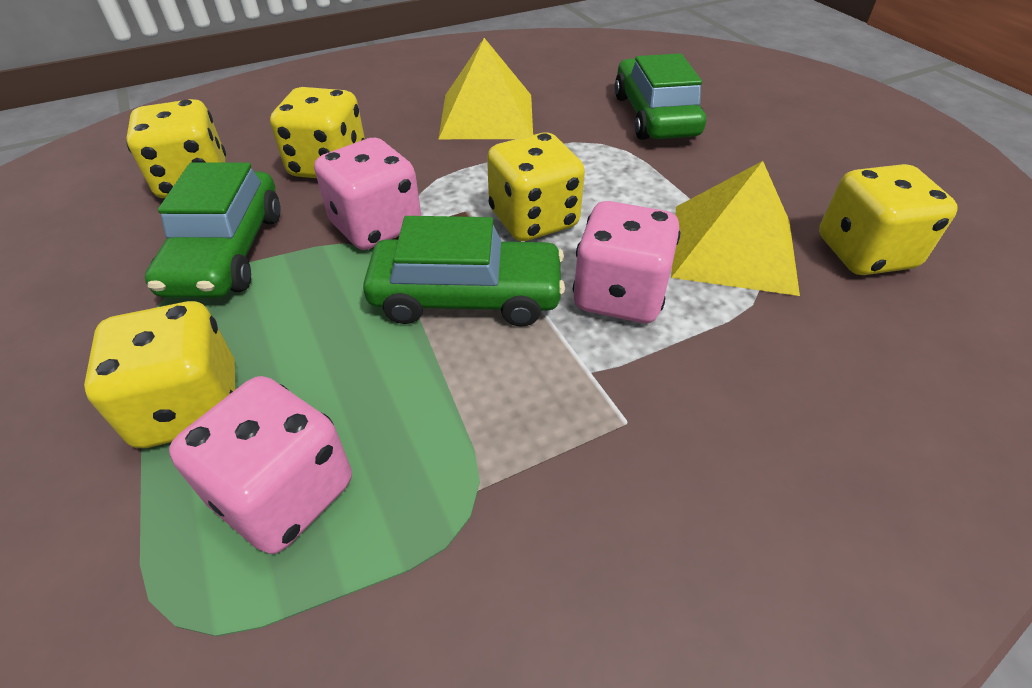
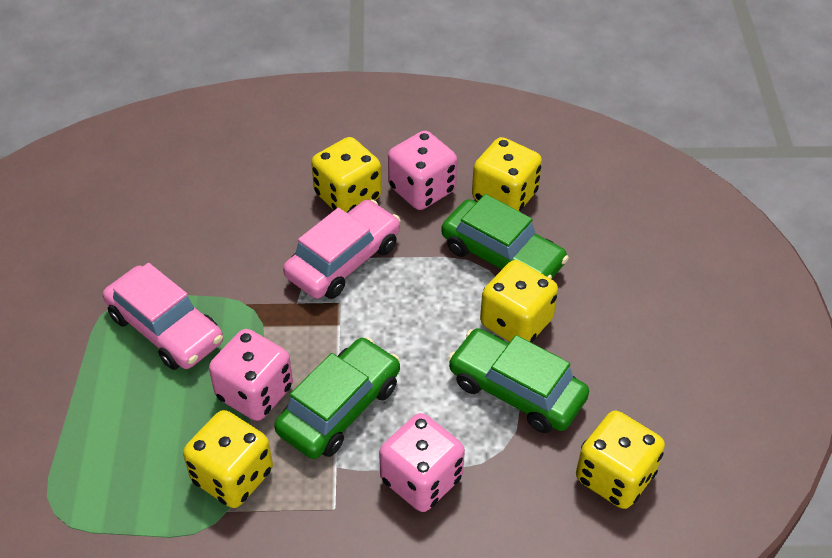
pink car: 0 -> 2
yellow pyramid: 2 -> 0

